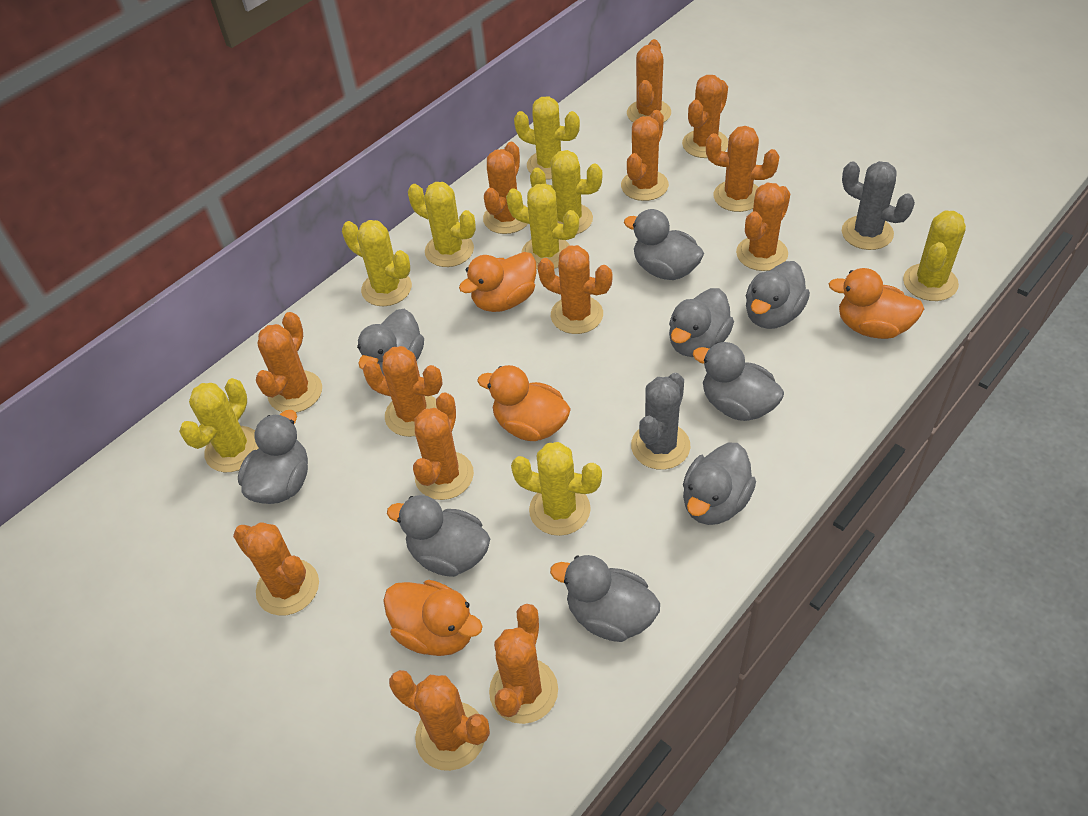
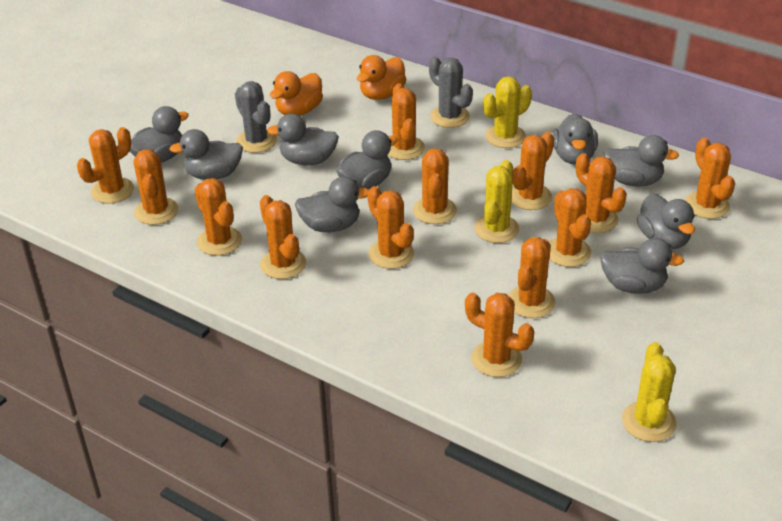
orange duck: 4 -> 2
yellow cactus: 8 -> 3

